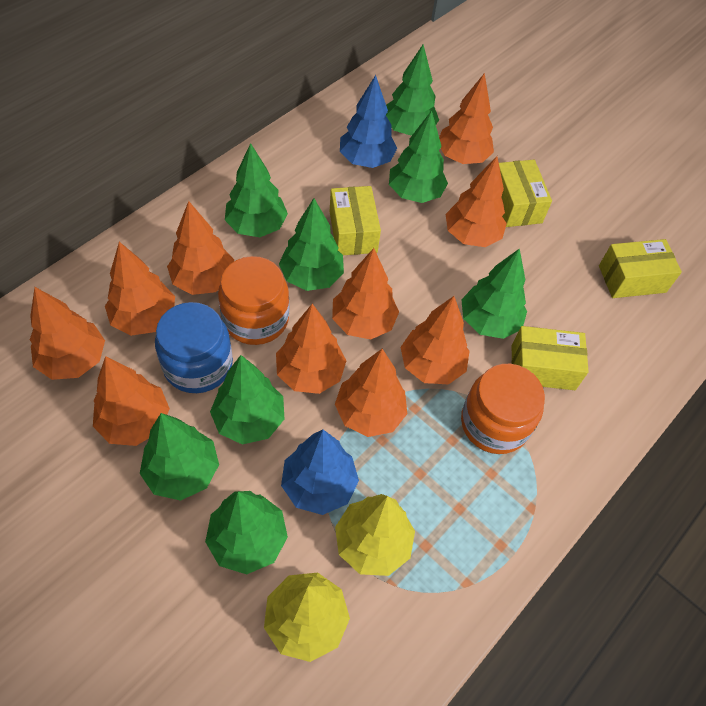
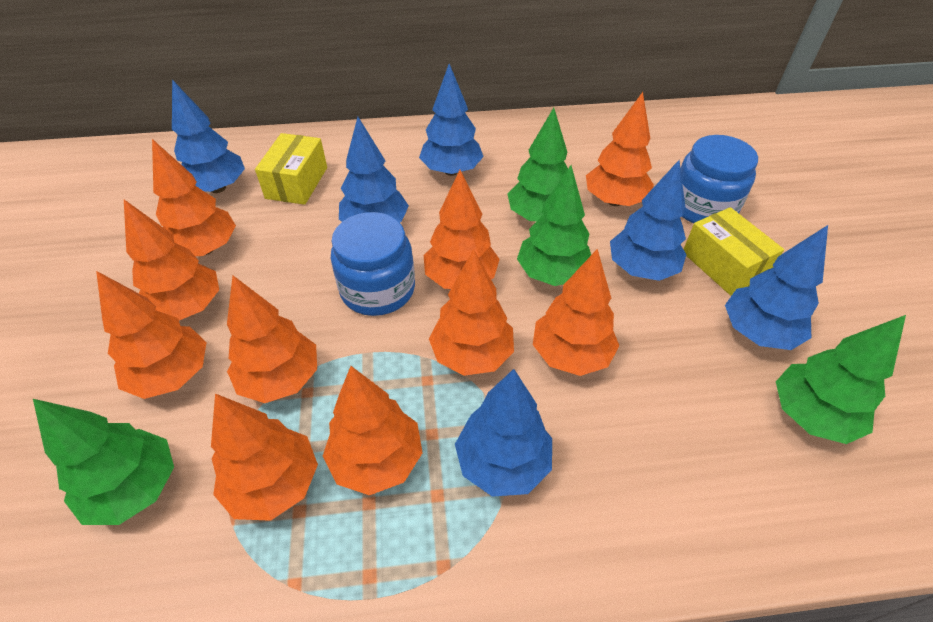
blue jar: 1 -> 2
blue tree: 2 -> 6
green tree: 8 -> 4
orange jar: 2 -> 0
yellow box: 4 -> 2
yellow tree: 2 -> 0

